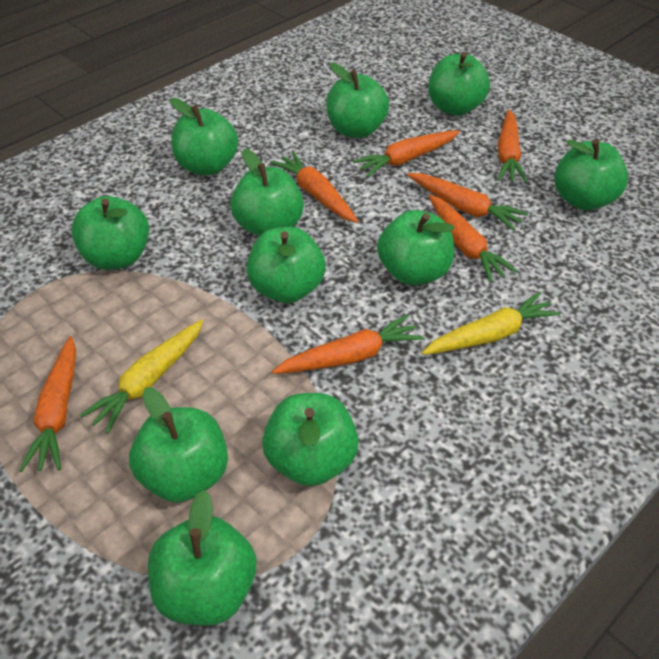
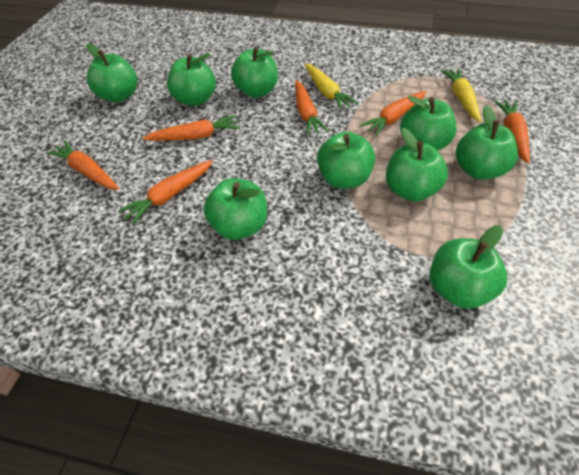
green apple: 11 -> 9
orange carrot: 7 -> 6

